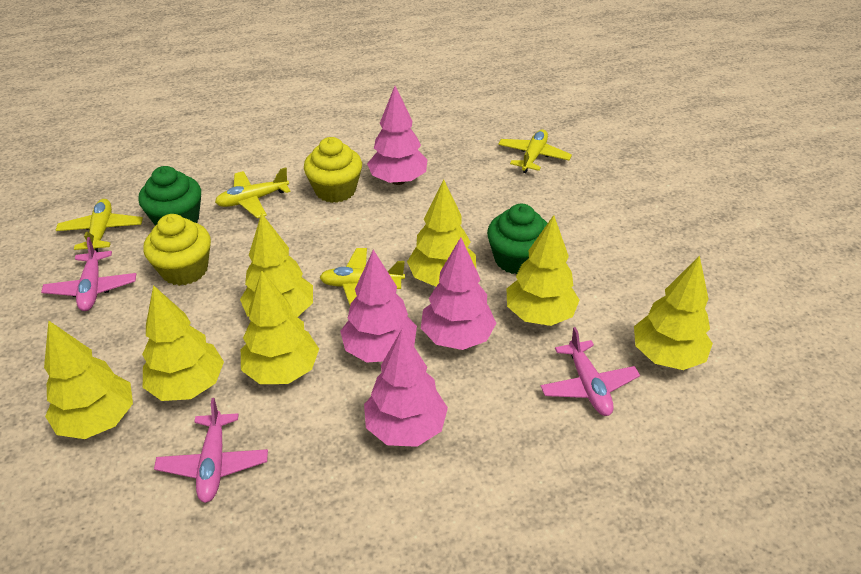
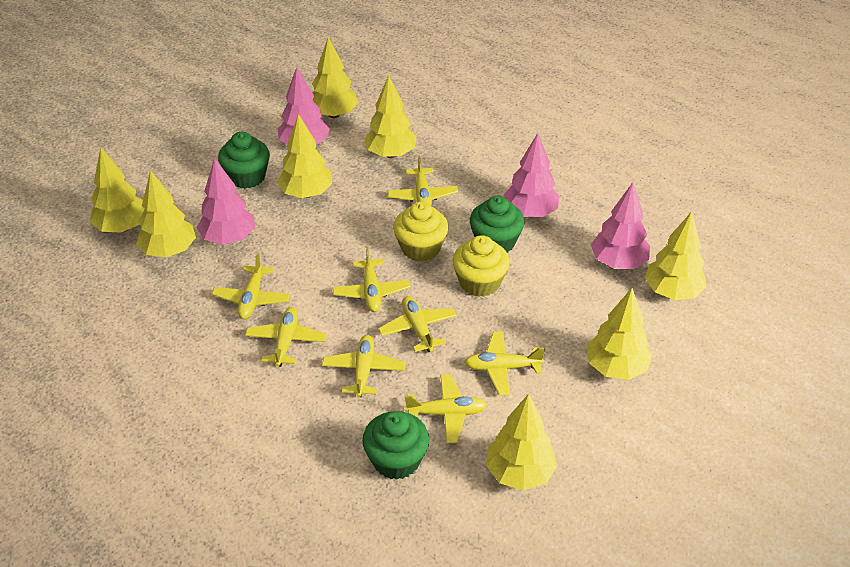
green cupcake: 2 -> 3
pink plane: 3 -> 0
yellow plane: 4 -> 8
yellow tree: 7 -> 8

